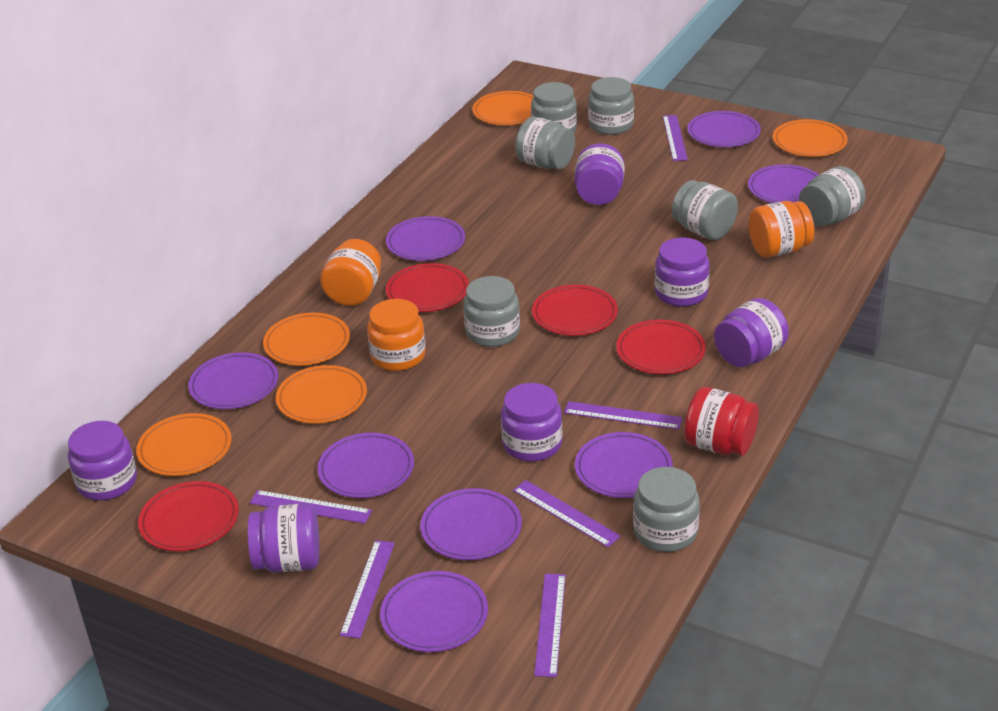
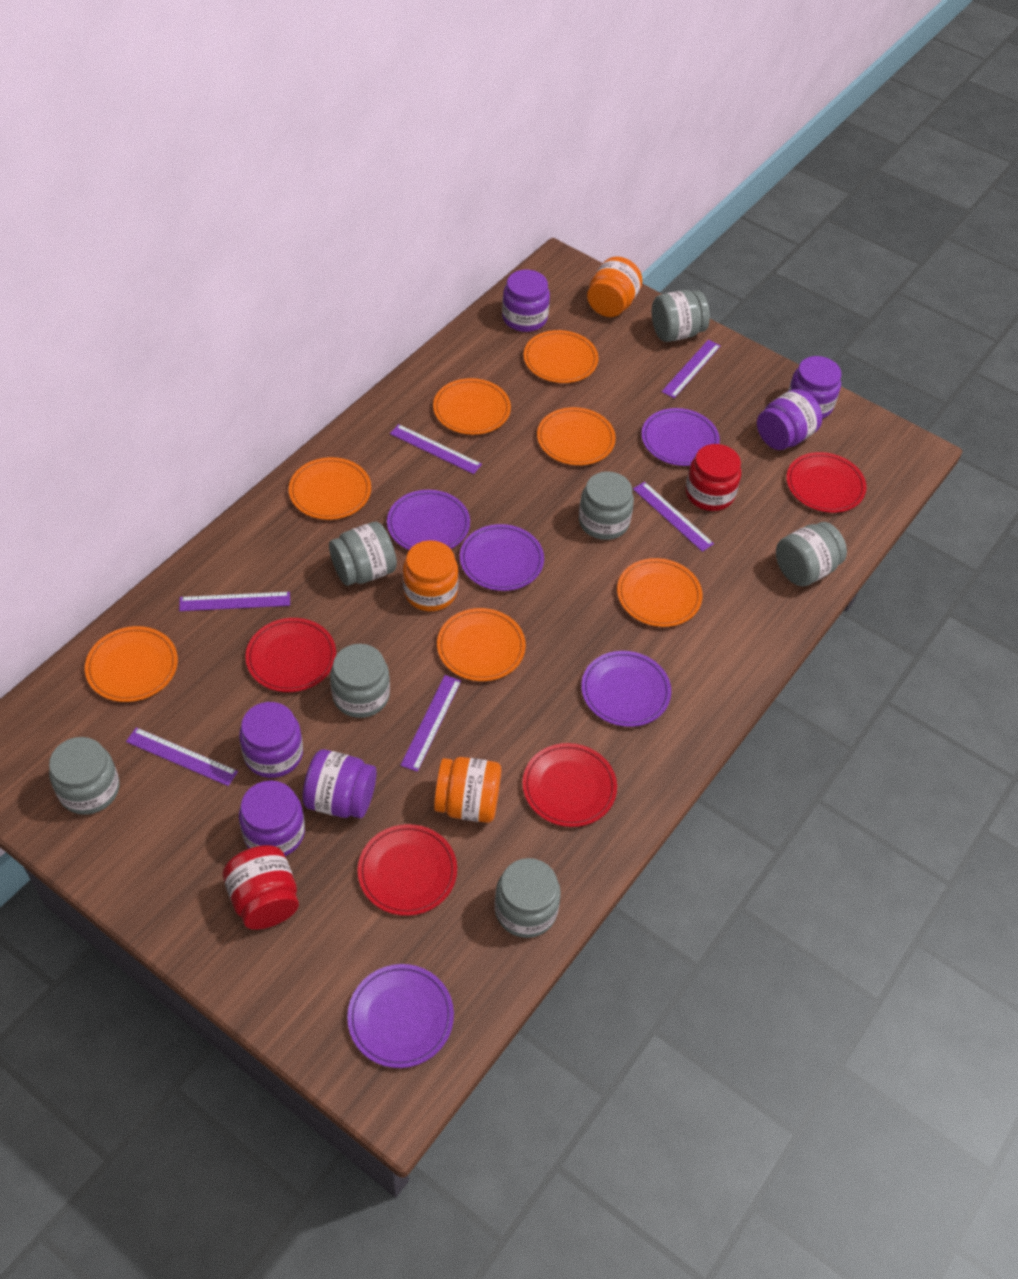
orange plate: 5 -> 7
purple plate: 8 -> 5
red jar: 1 -> 2

